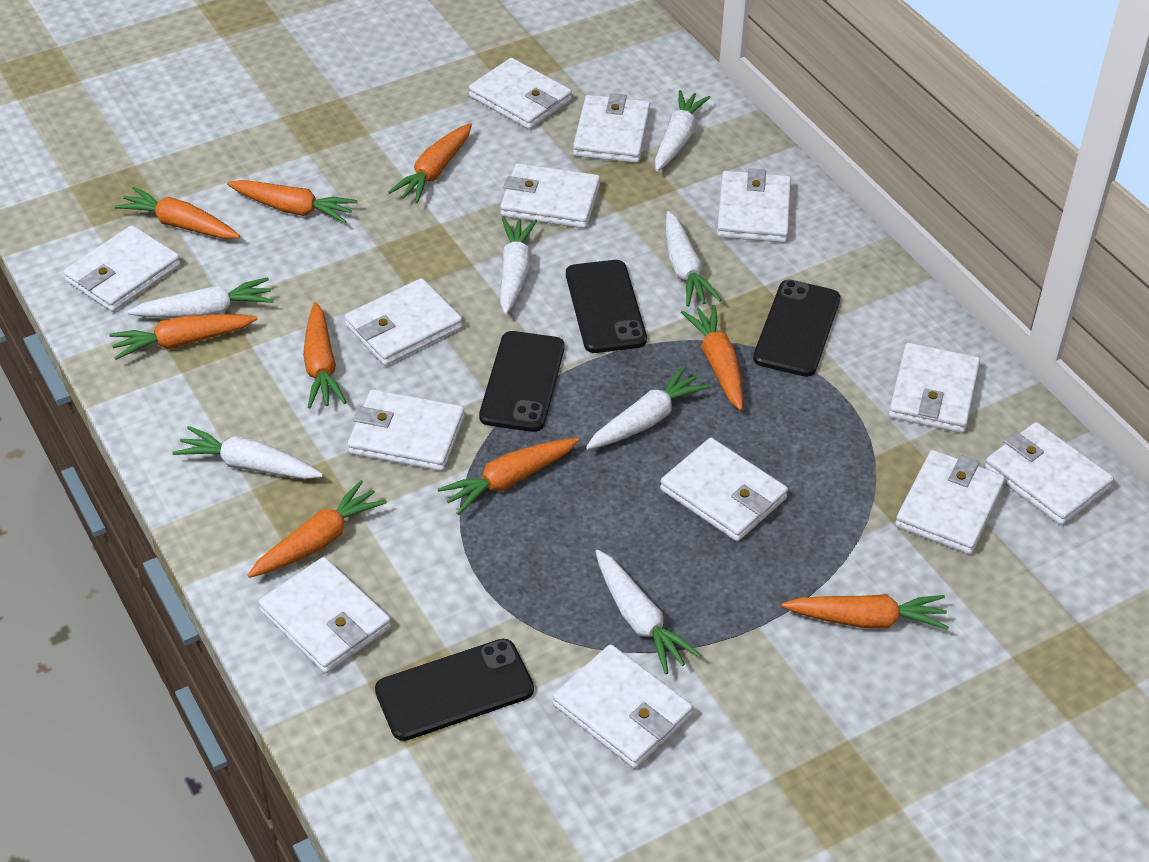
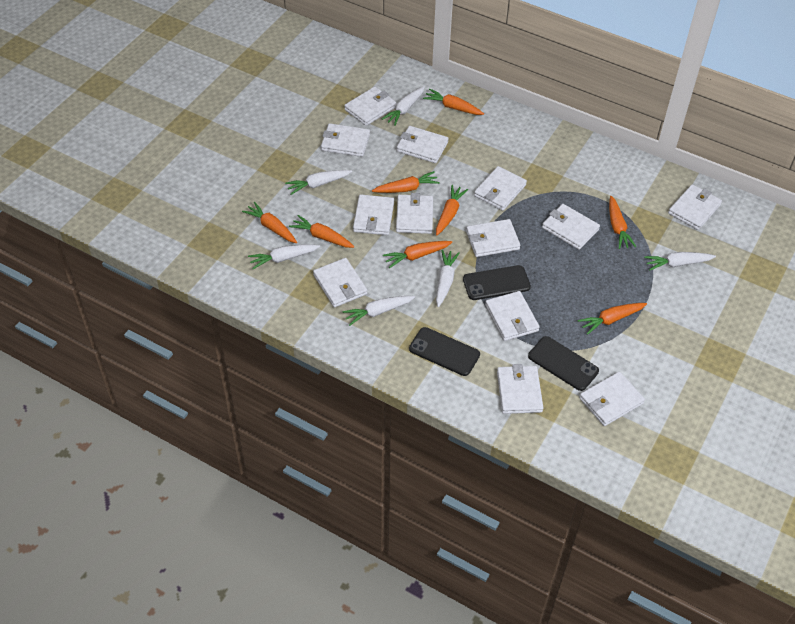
black phone: 4 -> 3
orange carrot: 9 -> 8
white carrot: 7 -> 6

